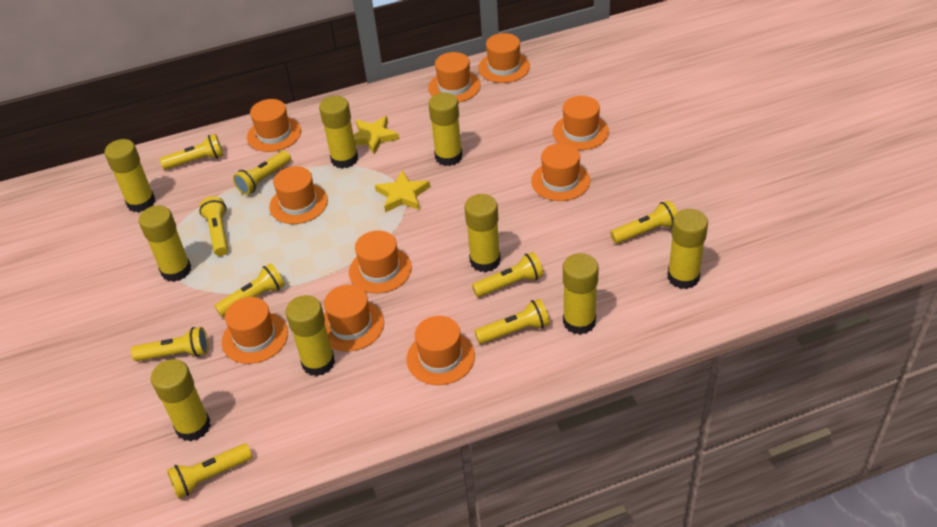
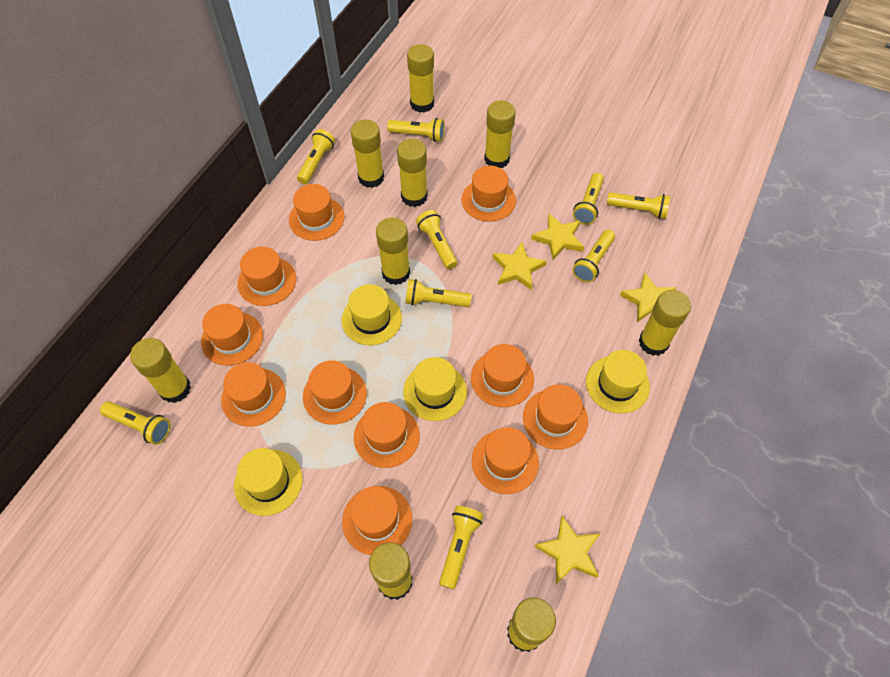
orange hat: 10 -> 11
yellow hat: 0 -> 4
yellow star: 2 -> 4

